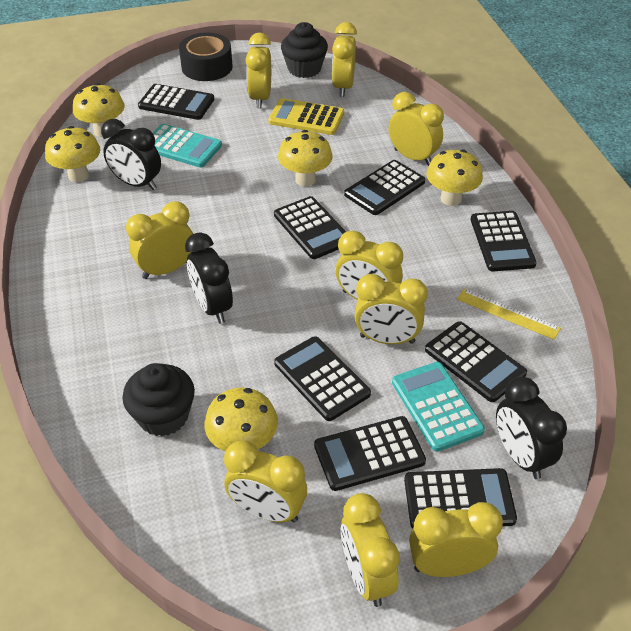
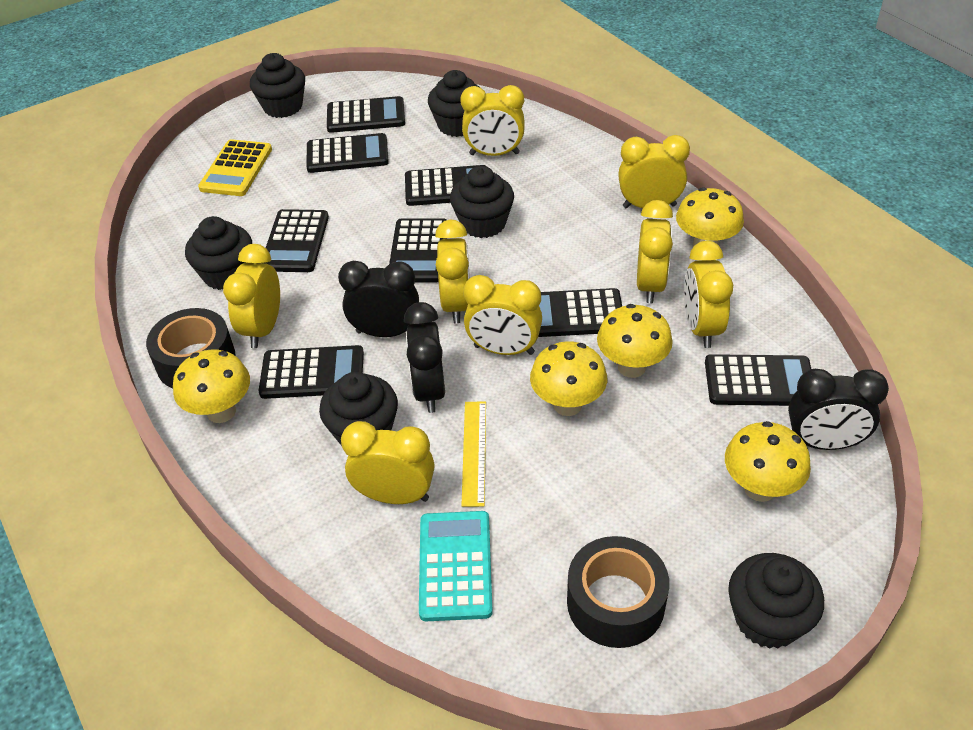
black cupcake: 2 -> 6
black tape: 1 -> 2
turquoise calculator: 2 -> 1
yellow clock: 9 -> 8

